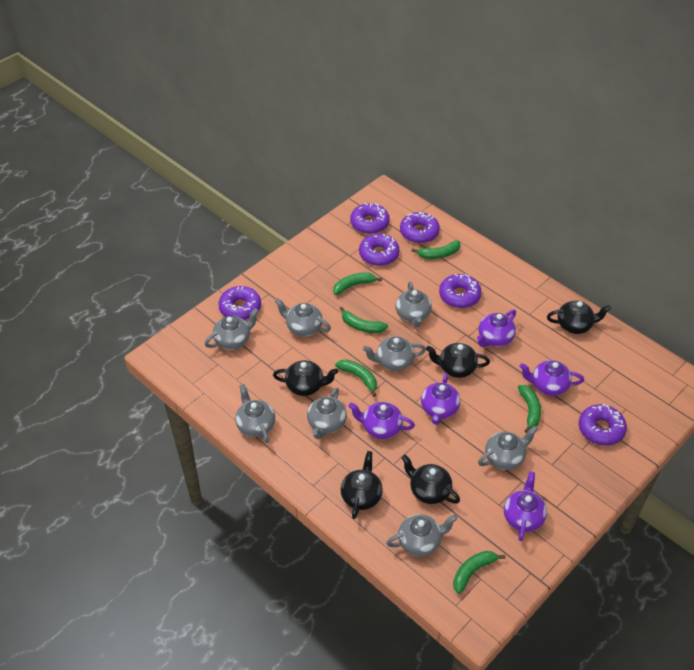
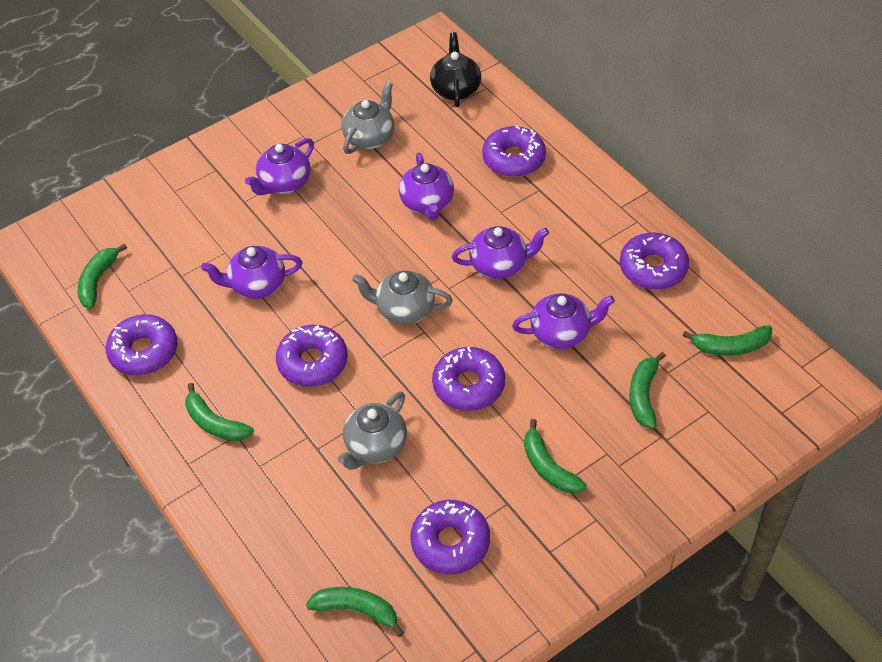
black teapot: 5 -> 1
grey teapot: 8 -> 3

